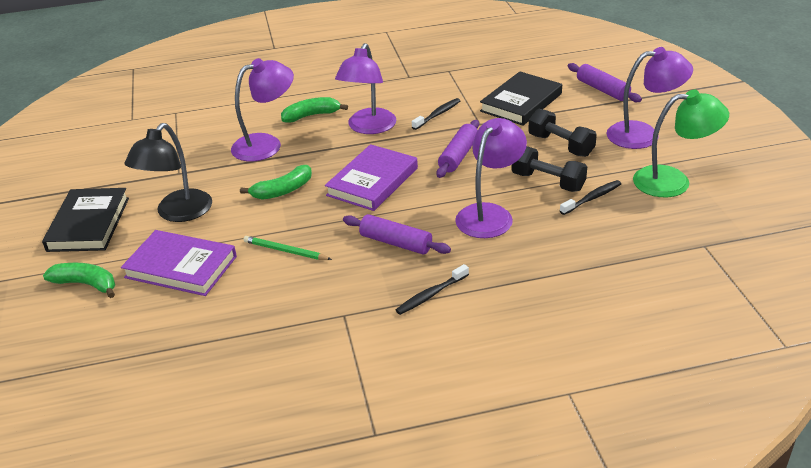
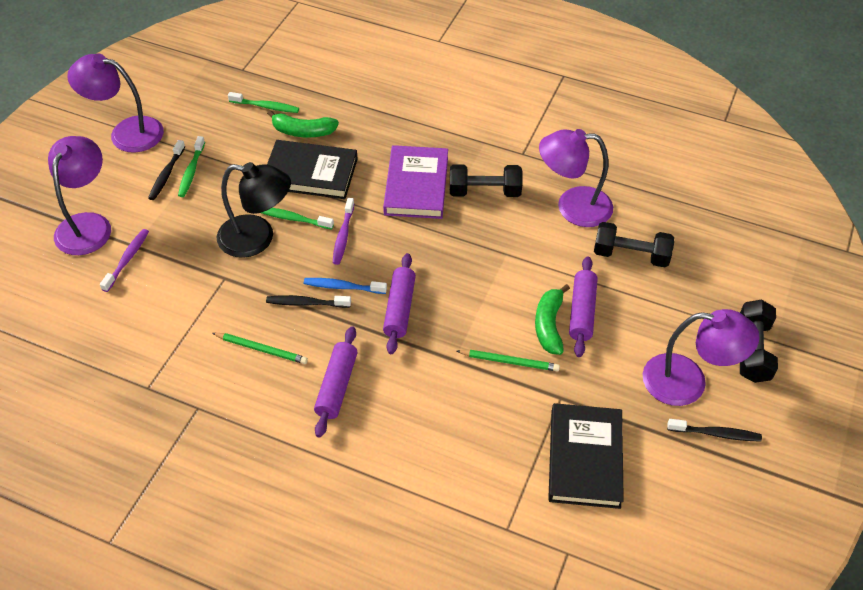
black dumbbell: 2 -> 3
blue toothbrush: 0 -> 1
green banana: 3 -> 2
green lamp: 1 -> 0
green pencil: 1 -> 2
green toothbrush: 0 -> 3
purple book: 2 -> 1
purple toothbrush: 0 -> 2

